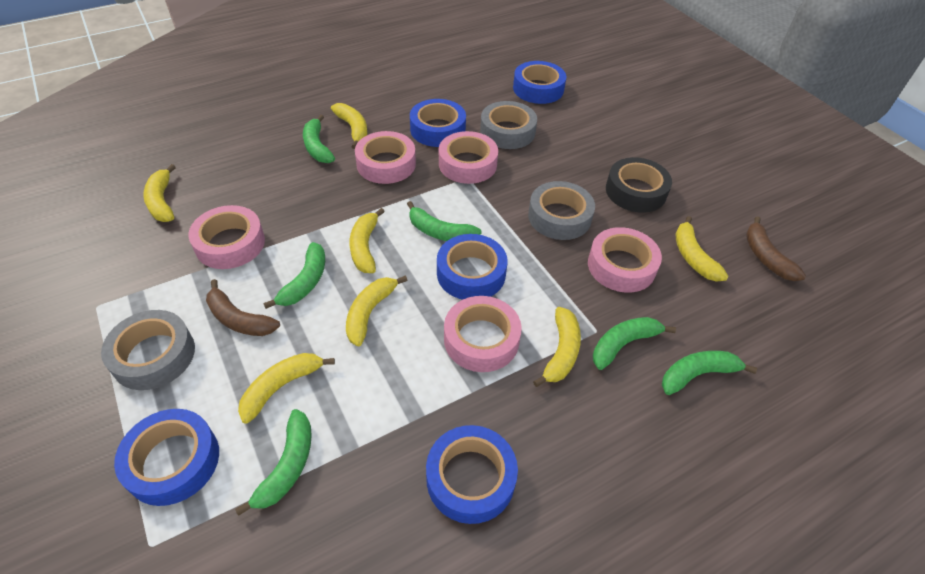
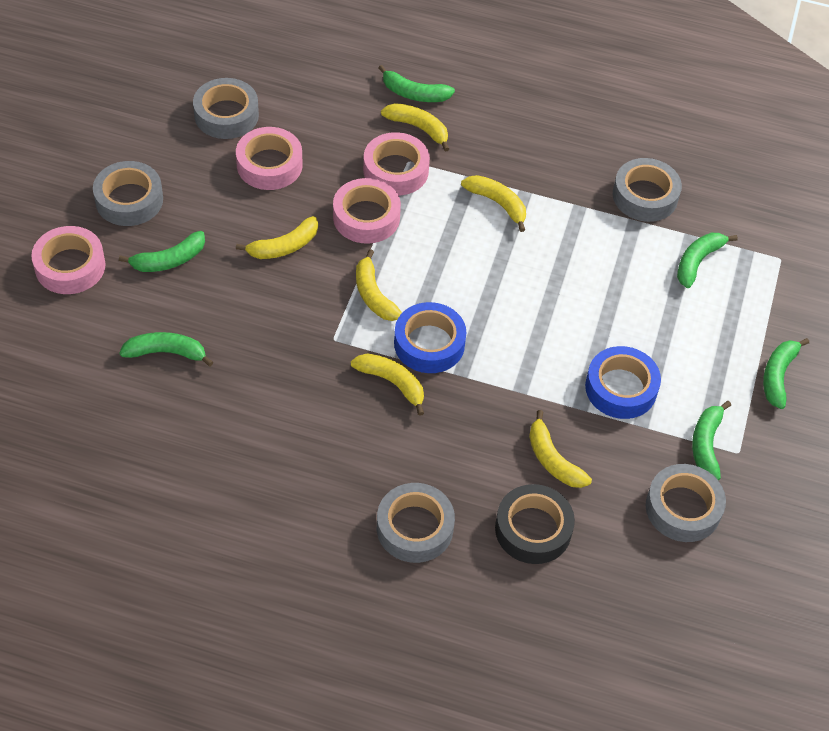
blue tape: 5 -> 2
brown banana: 2 -> 0
grey tape: 3 -> 5
pink tape: 5 -> 4
yellow banana: 7 -> 6

